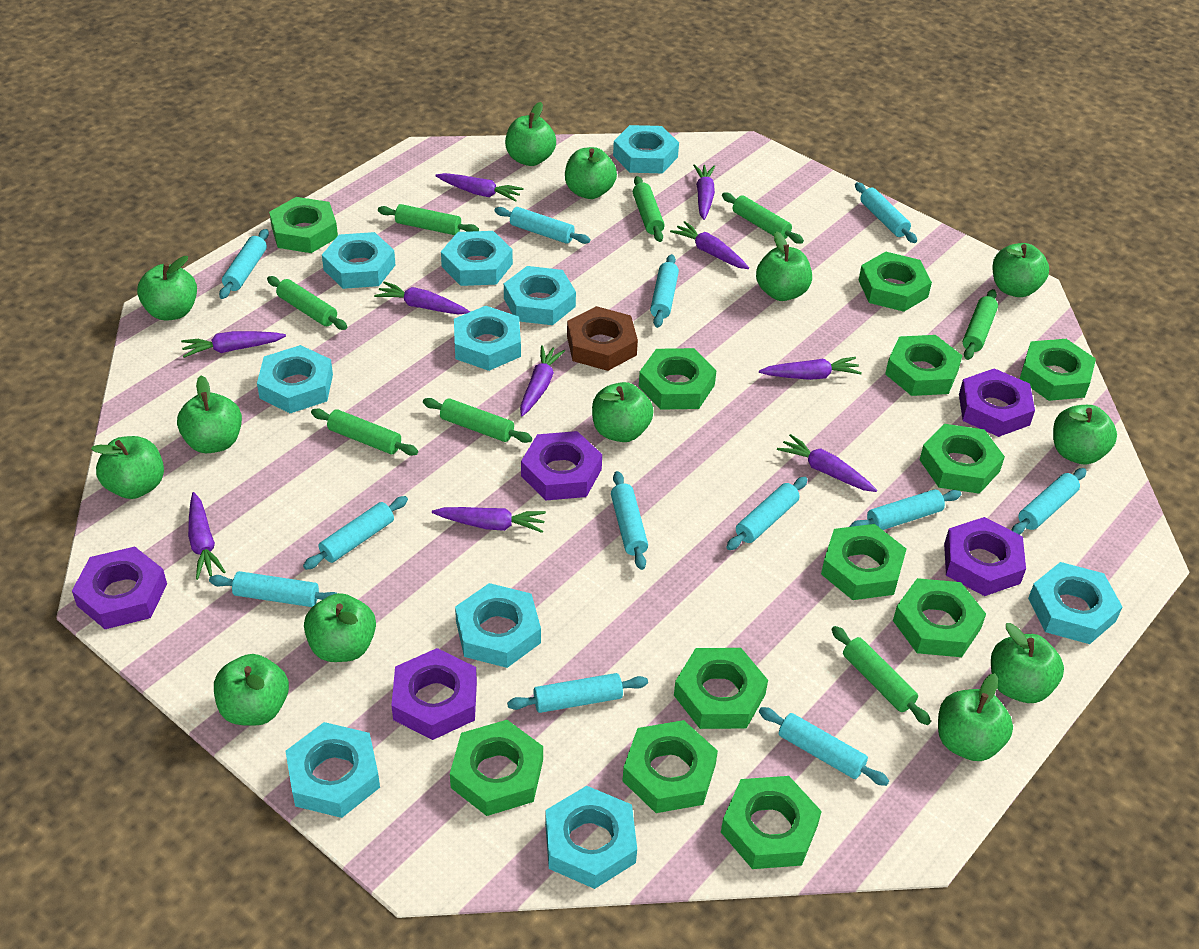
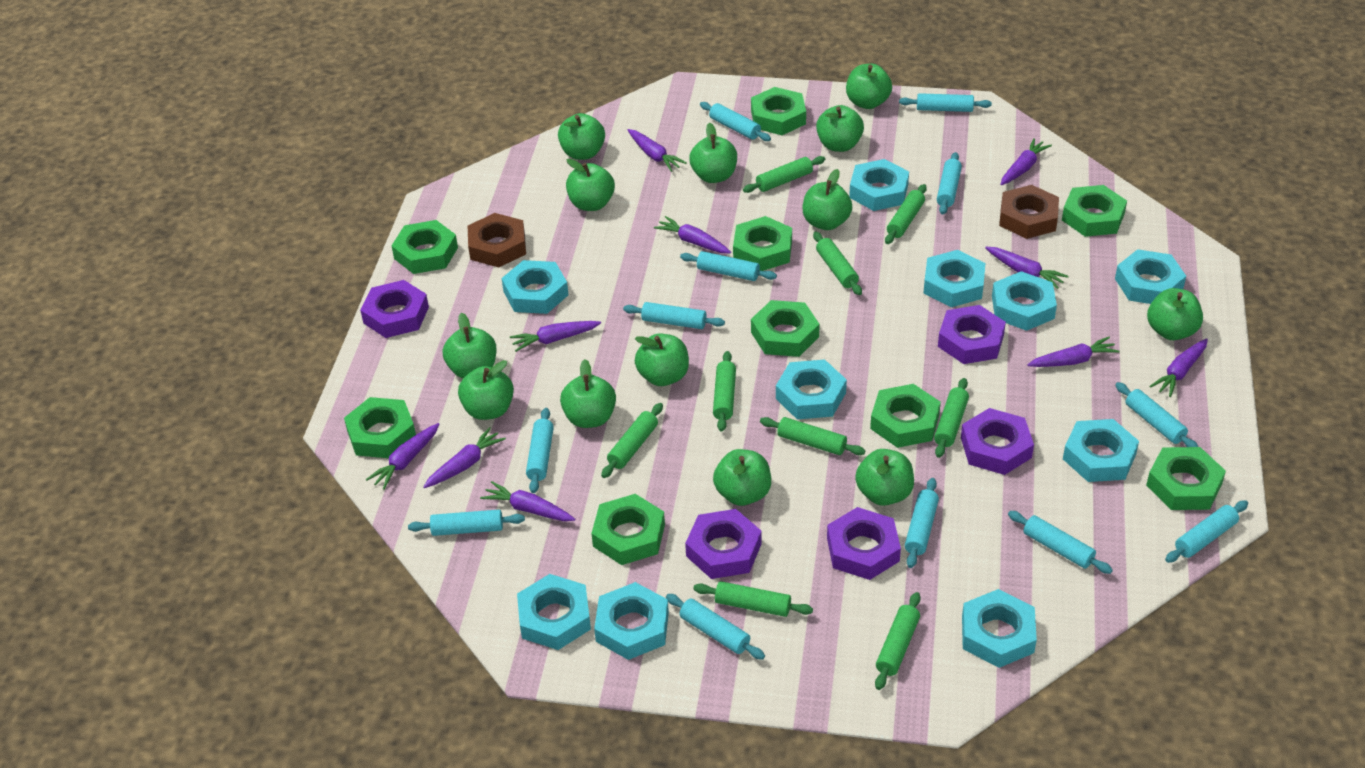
brown nut: 1 -> 2
green nut: 12 -> 9
green rolling pin: 8 -> 9

